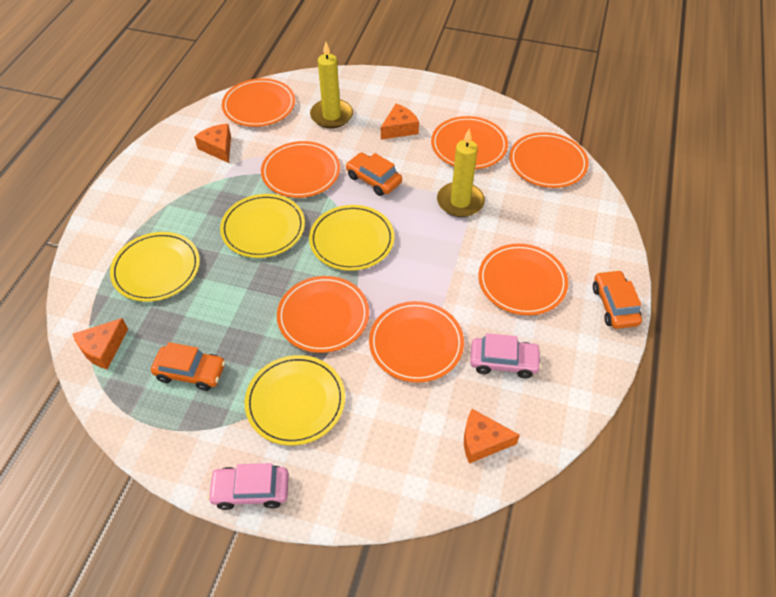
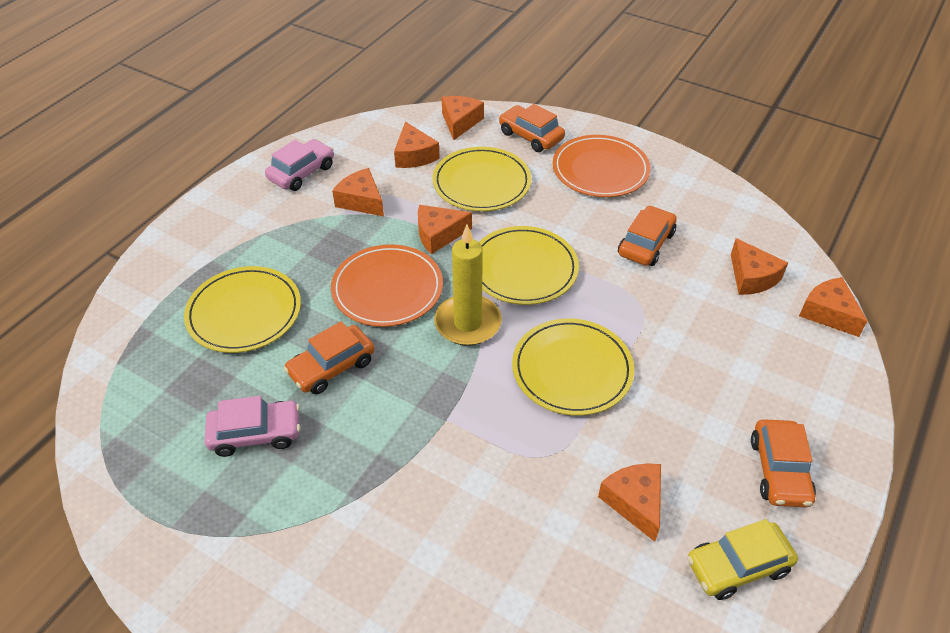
orange car: 3 -> 4
orange cheese: 4 -> 7
orange plate: 7 -> 2
yellow candle: 2 -> 1
yellow car: 0 -> 1

